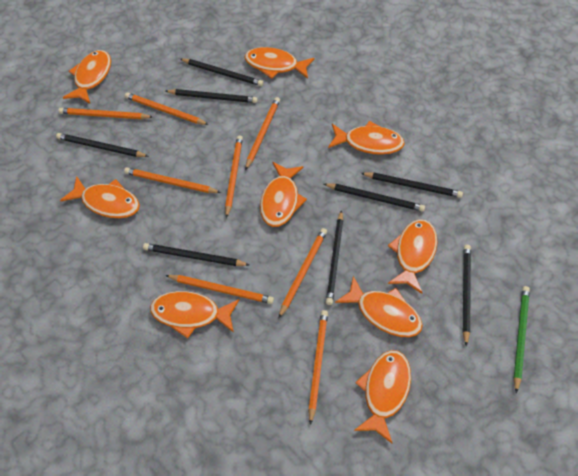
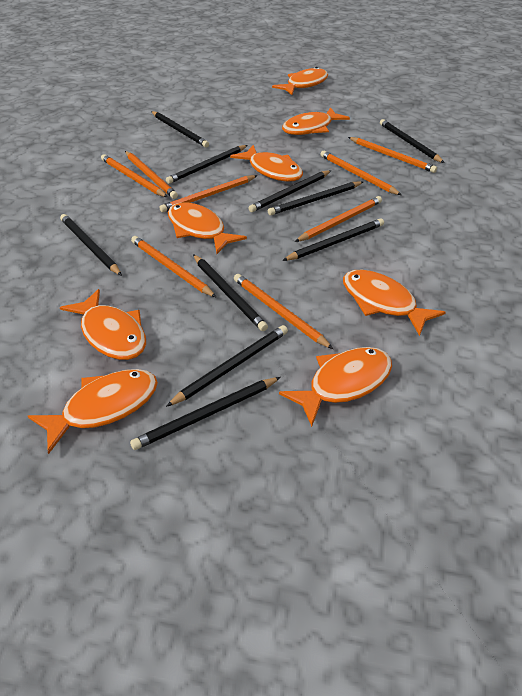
black pencil: 8 -> 10
green pencil: 1 -> 0
orange fish: 9 -> 8

